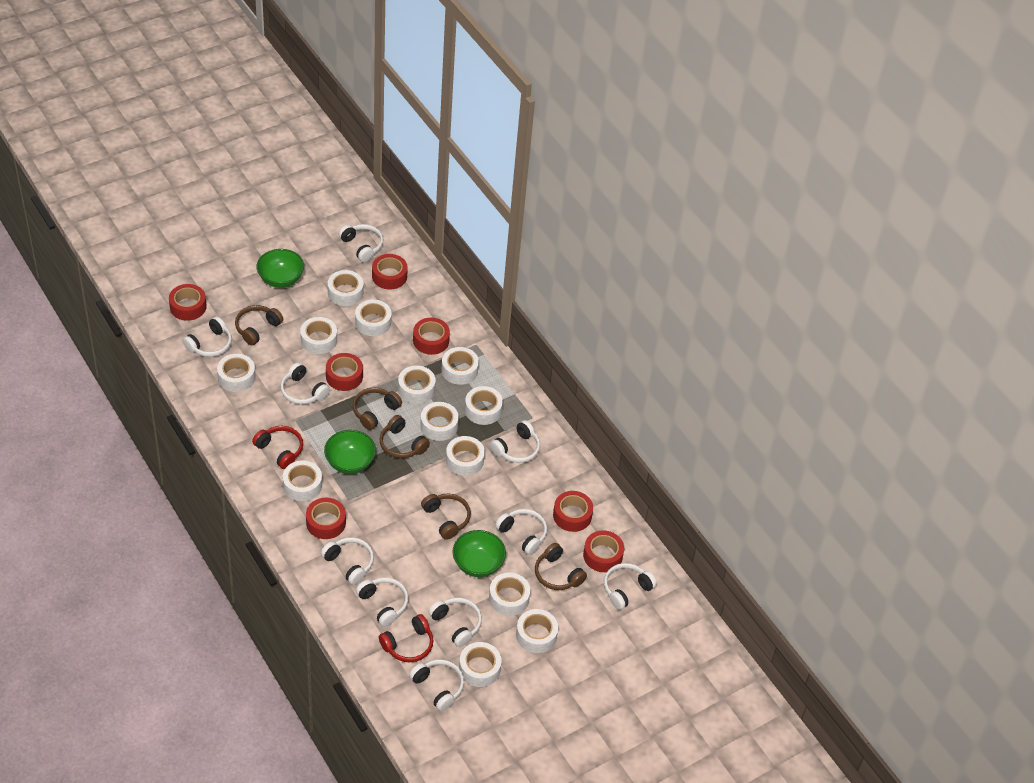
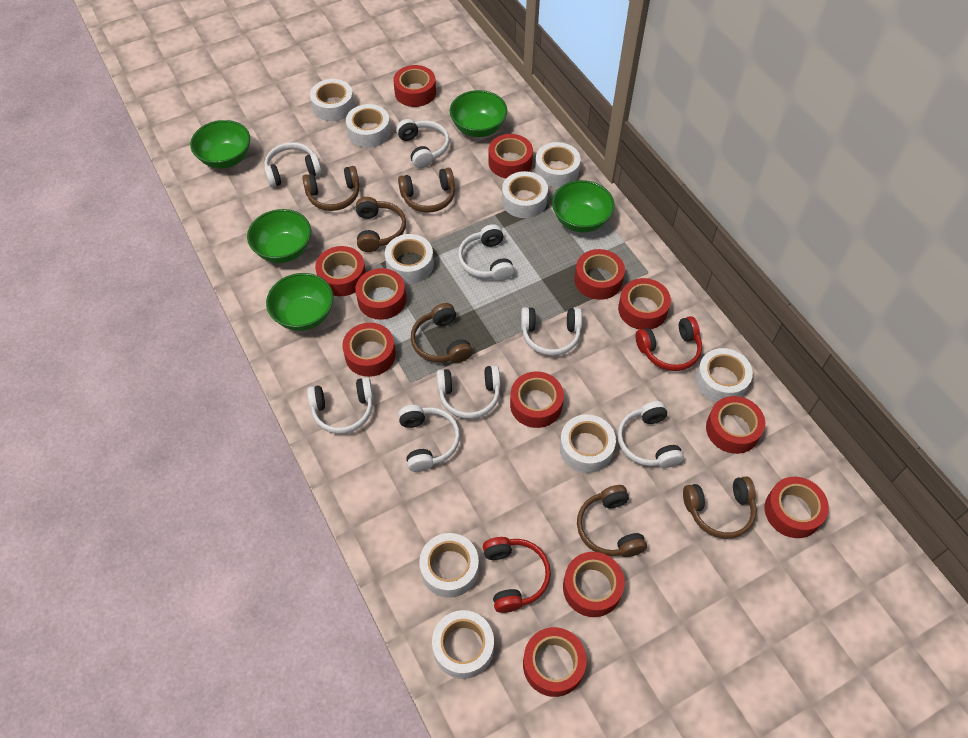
brown headphones: 5 -> 6
green bowl: 3 -> 5
red tape: 7 -> 12
white headphones: 10 -> 8
white tape: 13 -> 9

